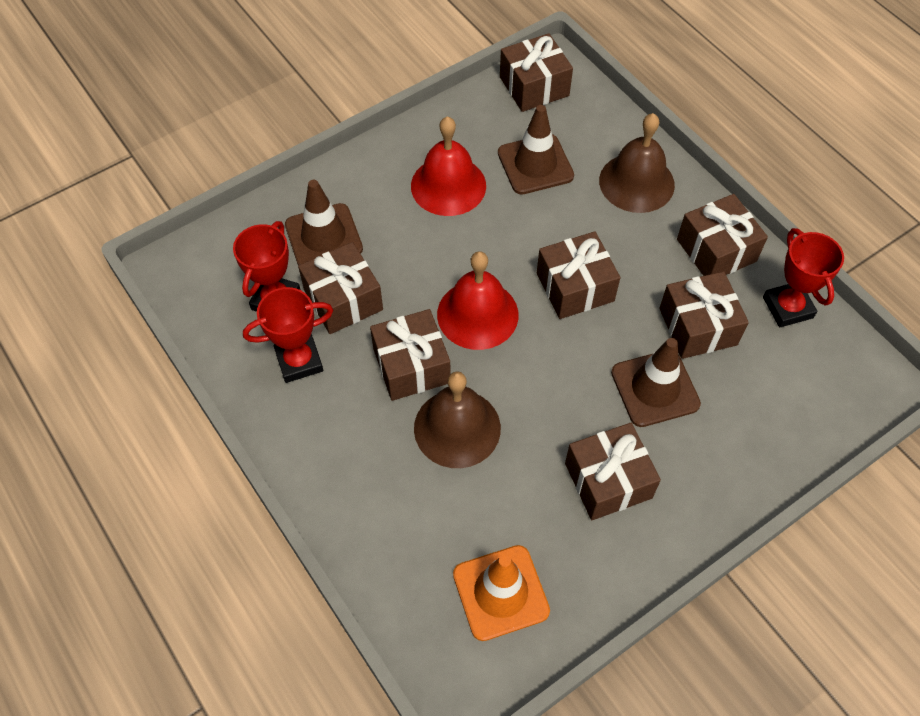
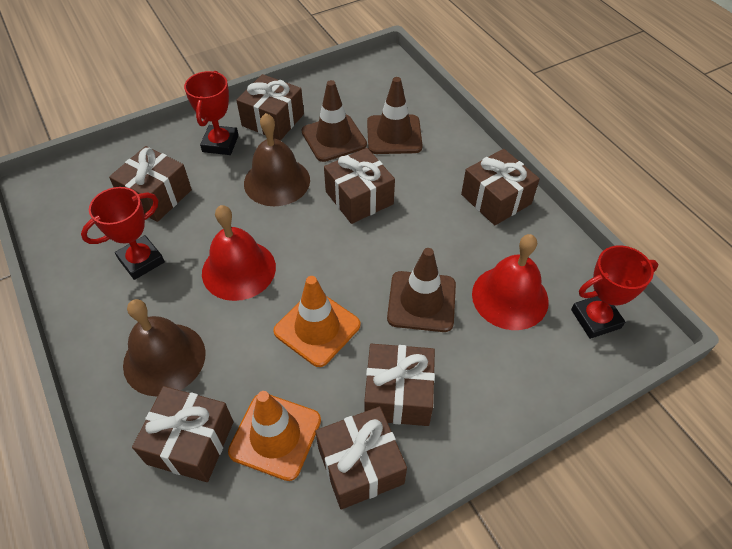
orange traffic cone: 1 -> 2

